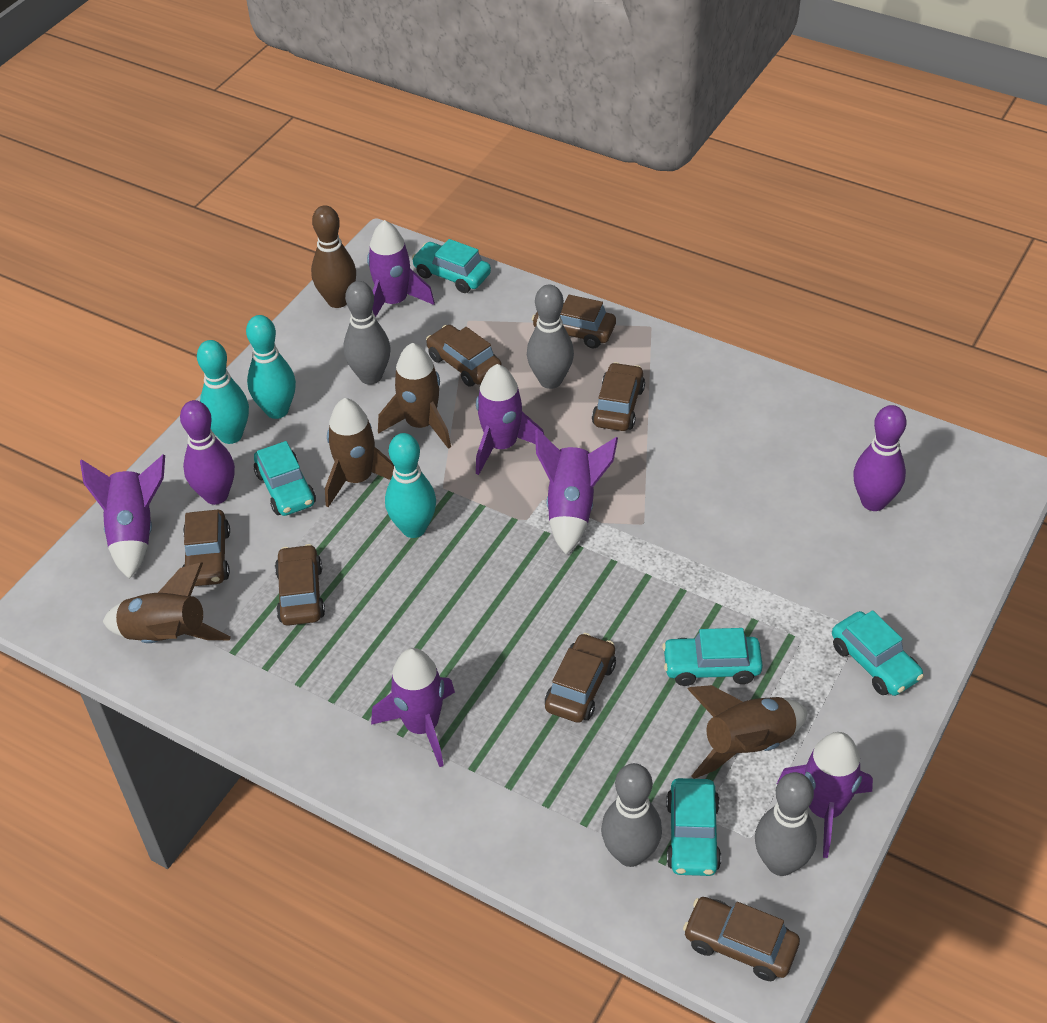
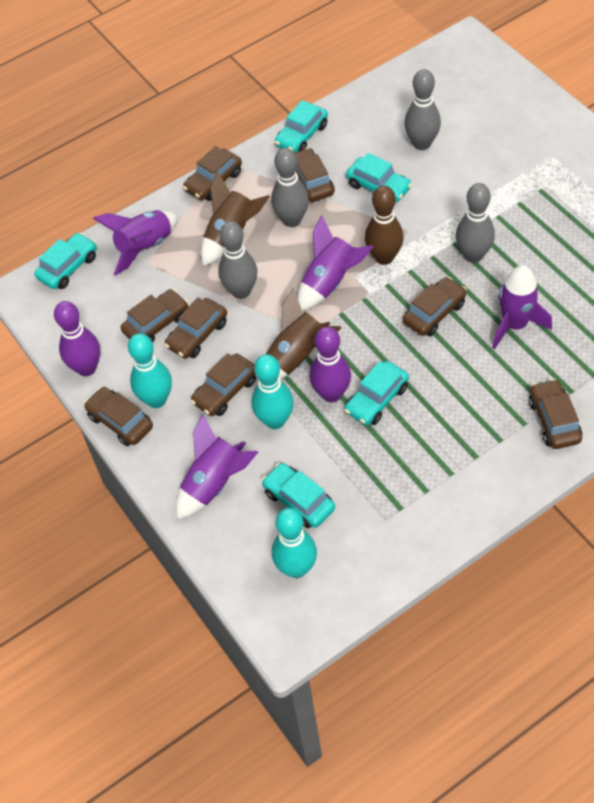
brown car: 7 -> 8
brown rocket: 4 -> 2
purple rocket: 6 -> 4

